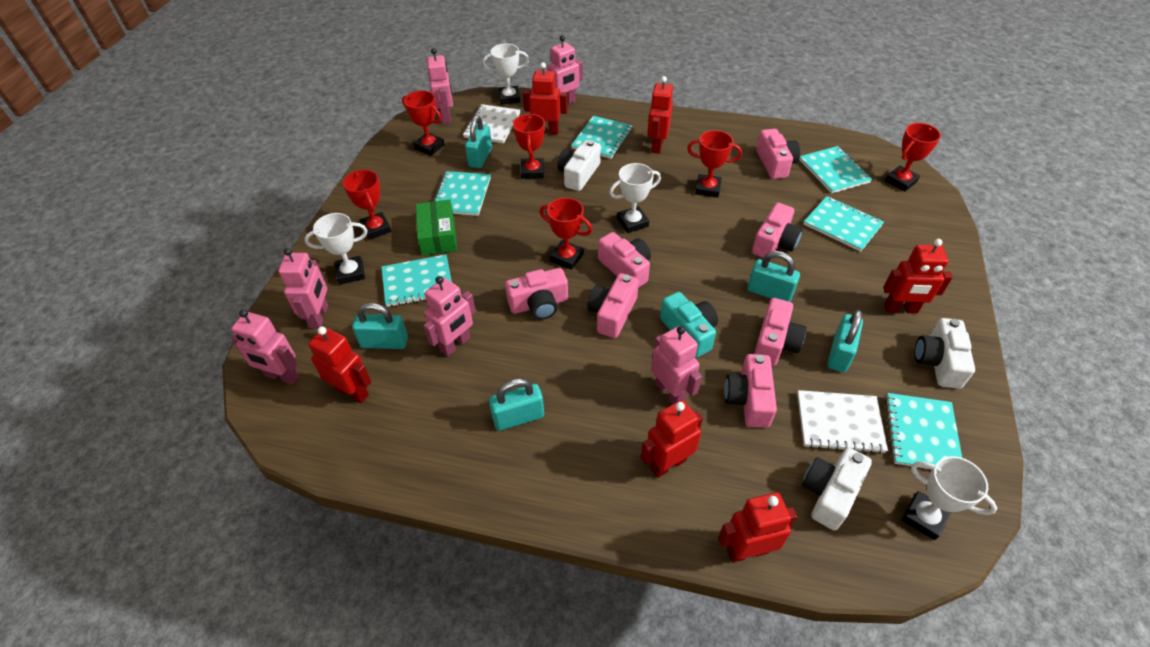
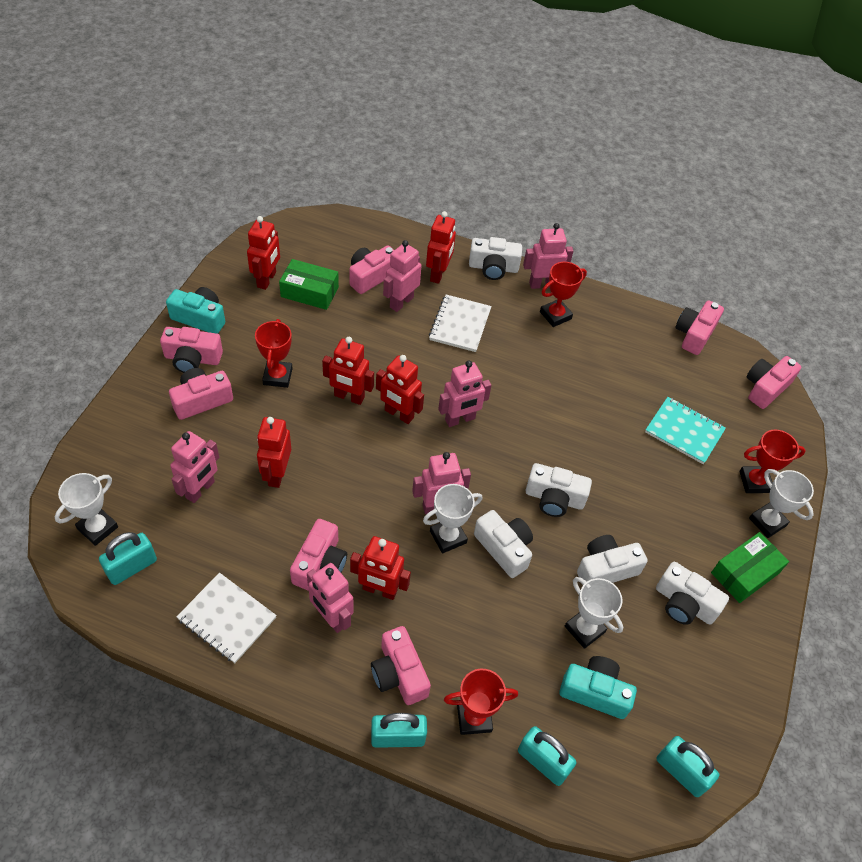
green box: 1 -> 2
red trophy: 6 -> 4
turquoise camera: 1 -> 2
turquoise notebook: 6 -> 1
turquoise padlock: 5 -> 4
white camera: 3 -> 5

